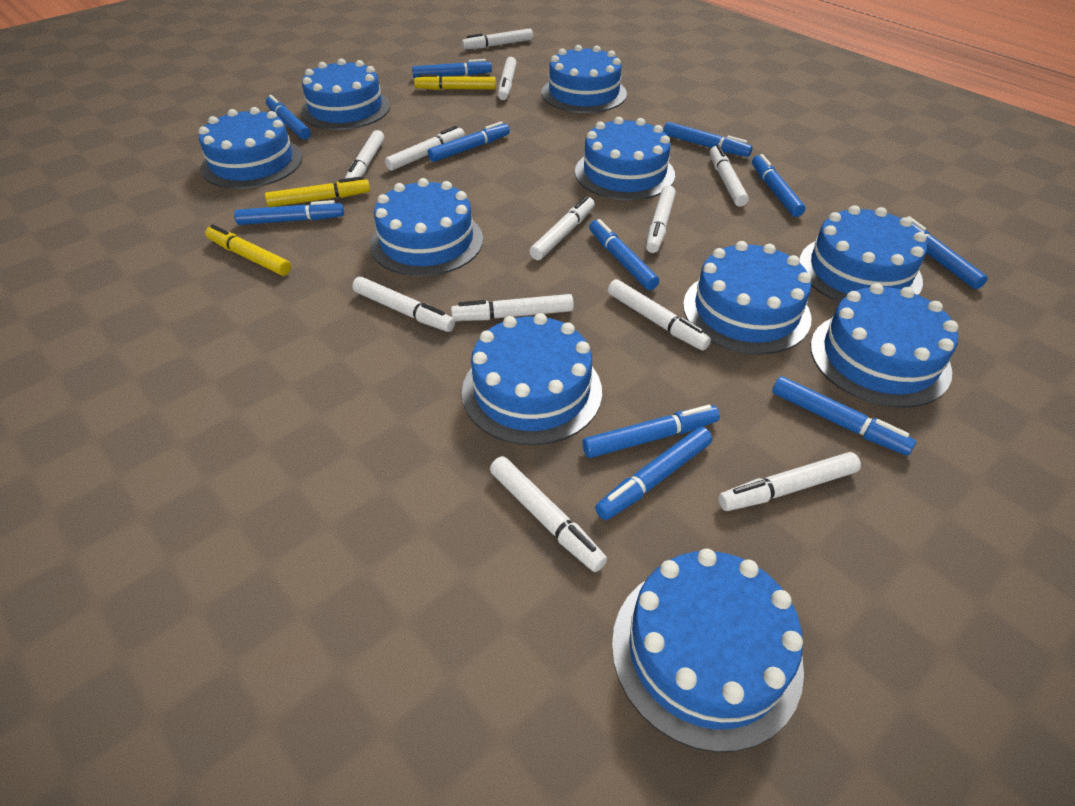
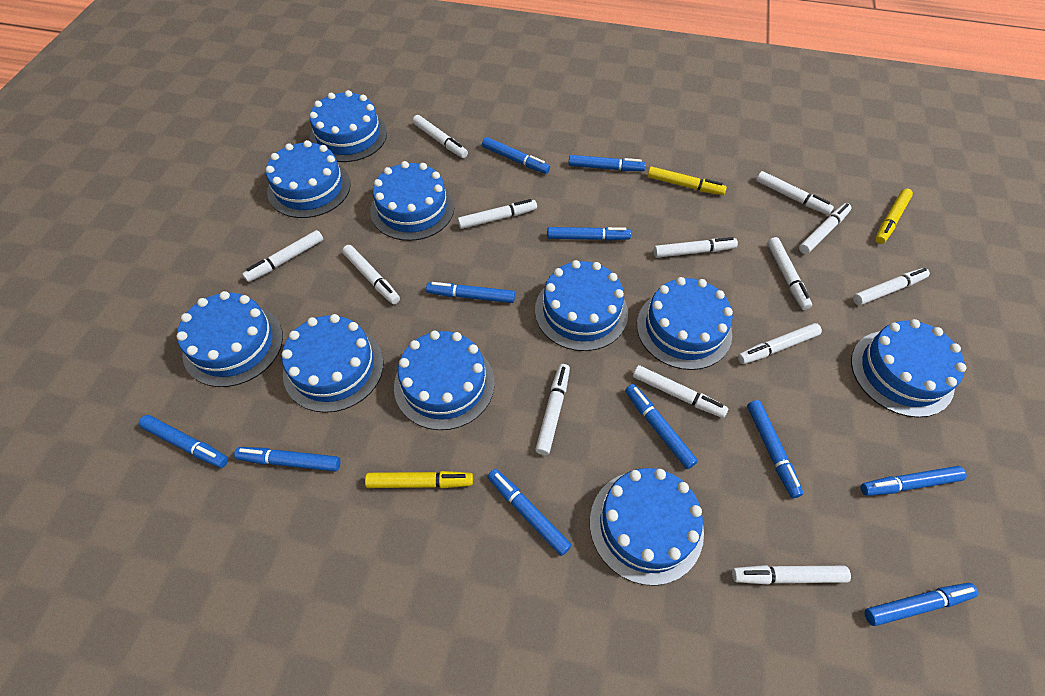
white marker: 12 -> 13

